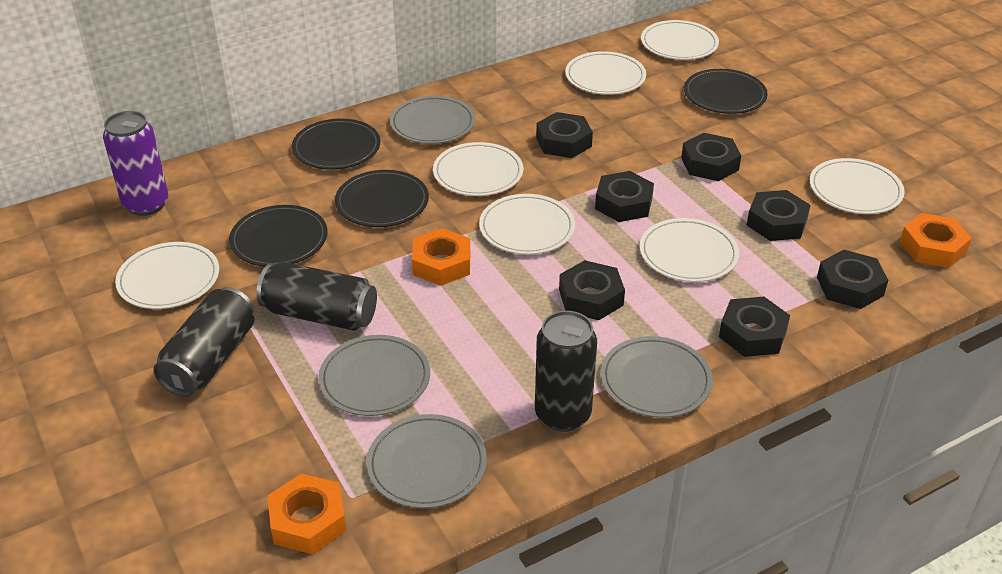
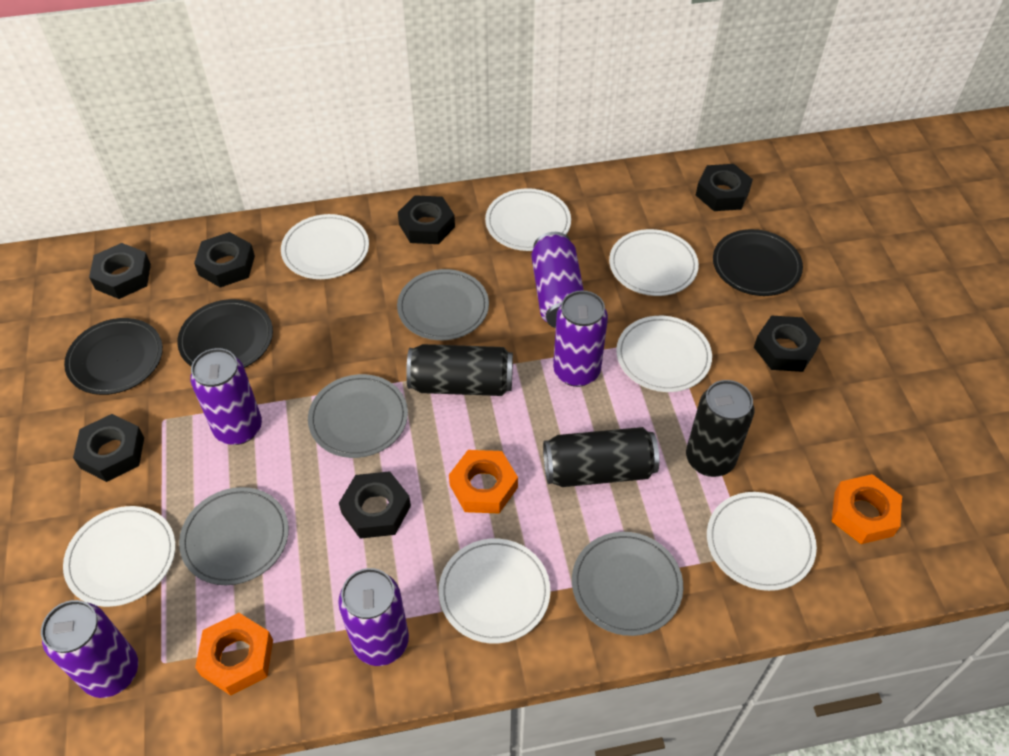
black plate: 4 -> 3
purple can: 1 -> 5

